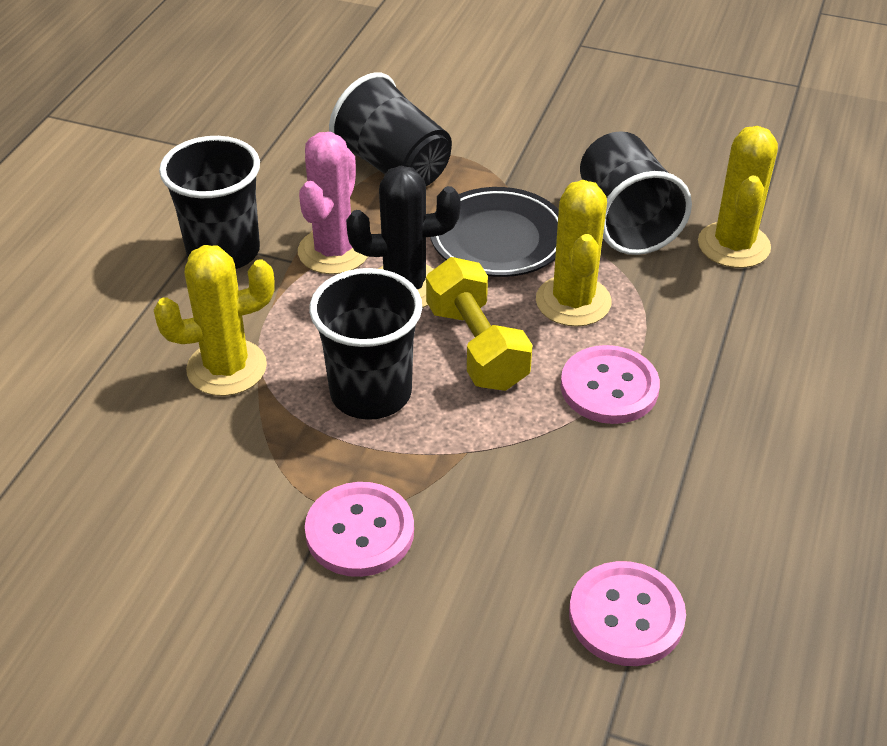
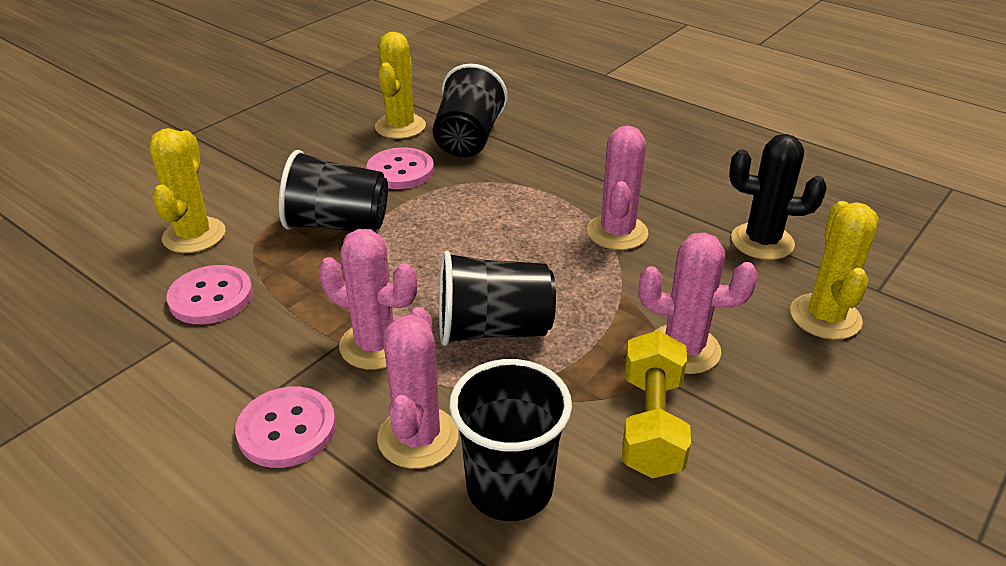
black plate: 1 -> 0
pink cactus: 1 -> 4

